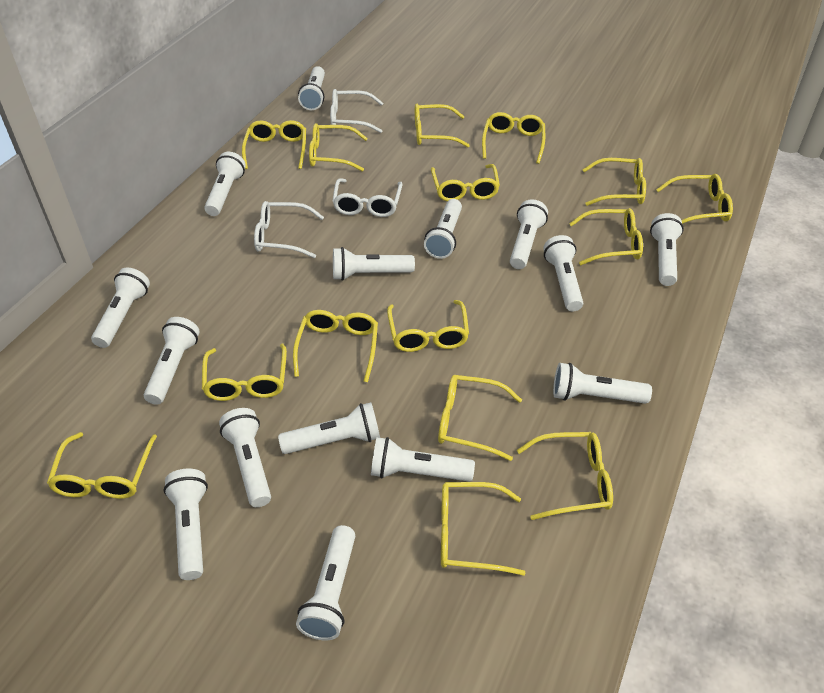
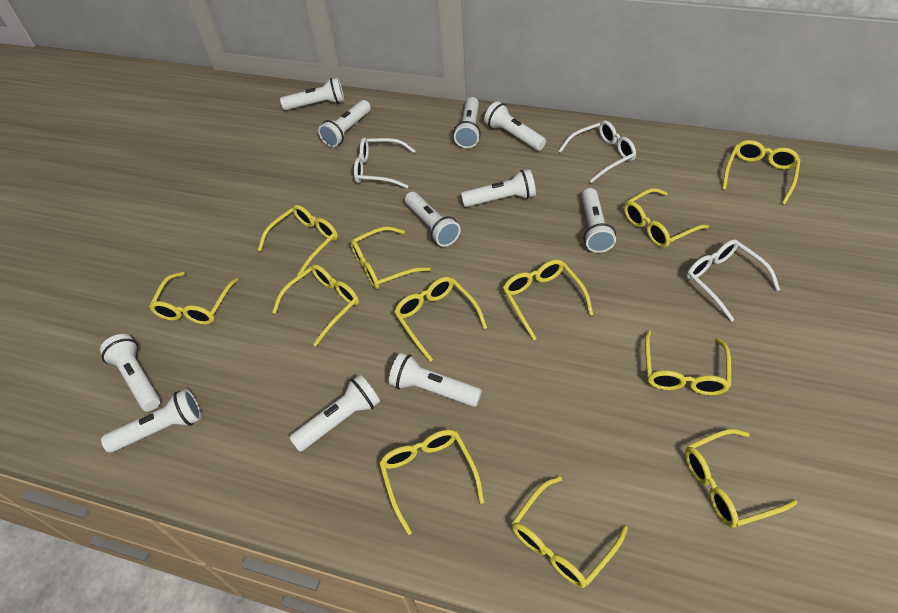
white flashlight: 15 -> 11
yellow glasses: 15 -> 12

